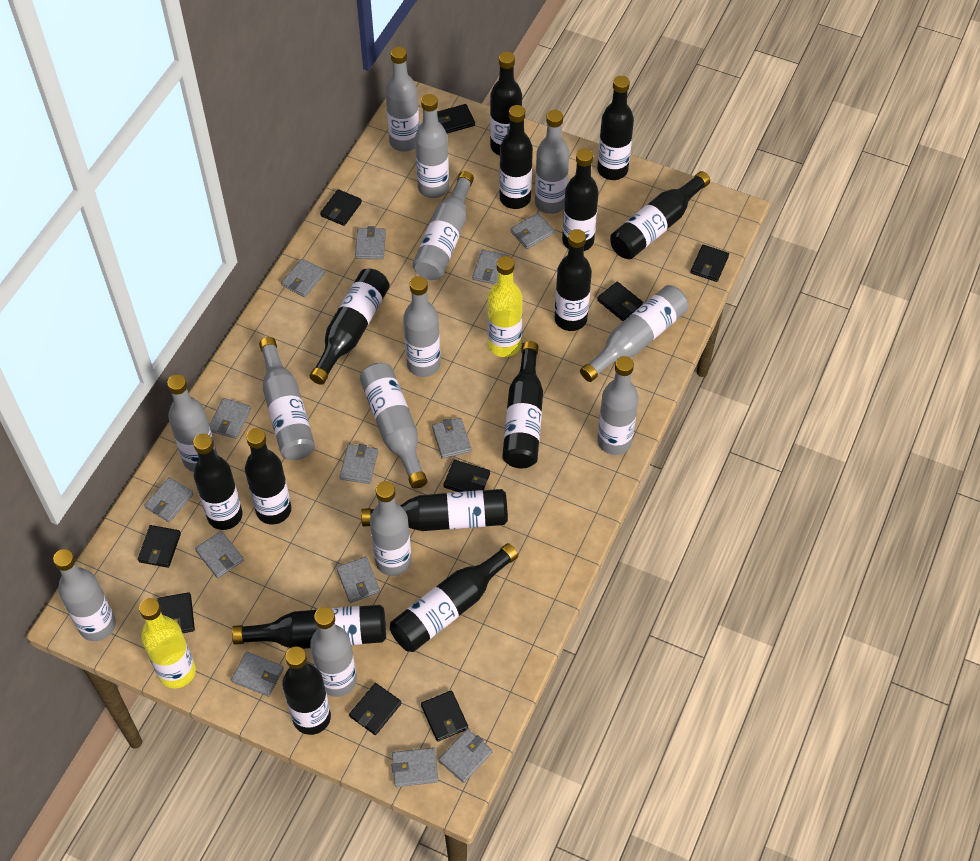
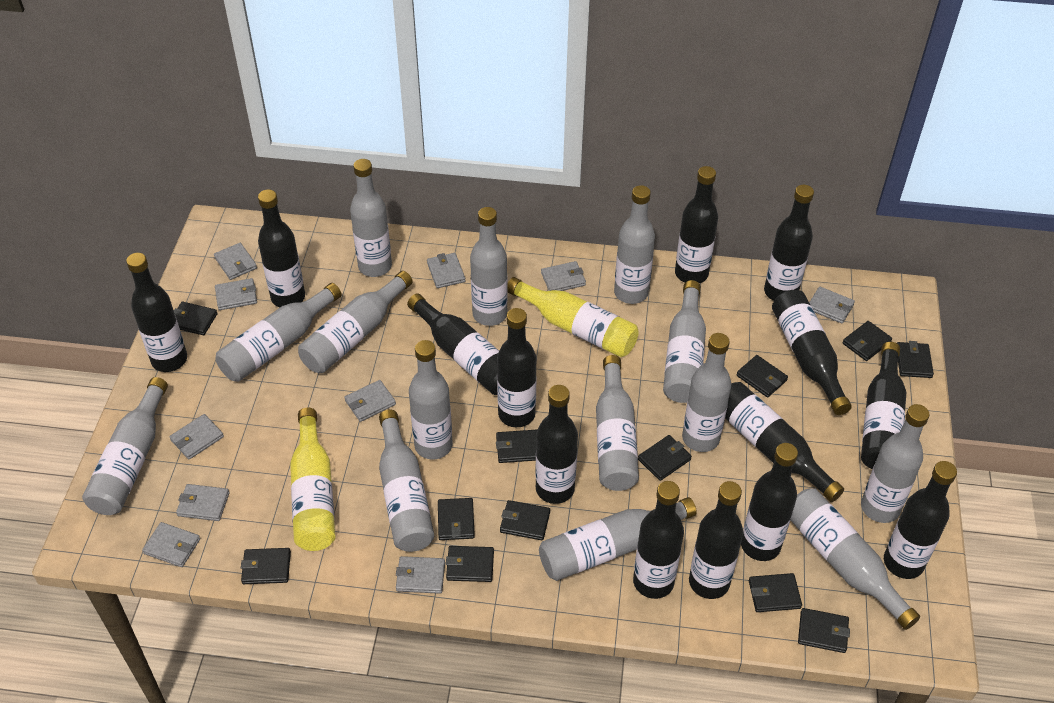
black wallet: 9 -> 12
grey bottle: 13 -> 14
grey wallet: 13 -> 10

